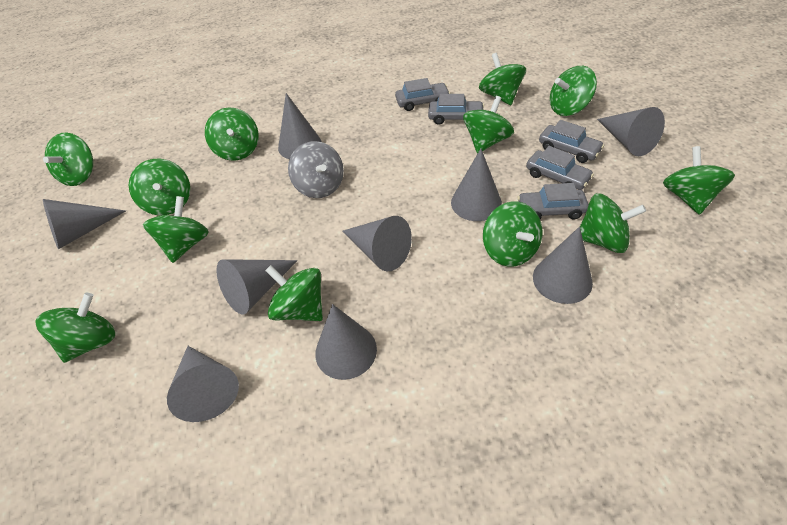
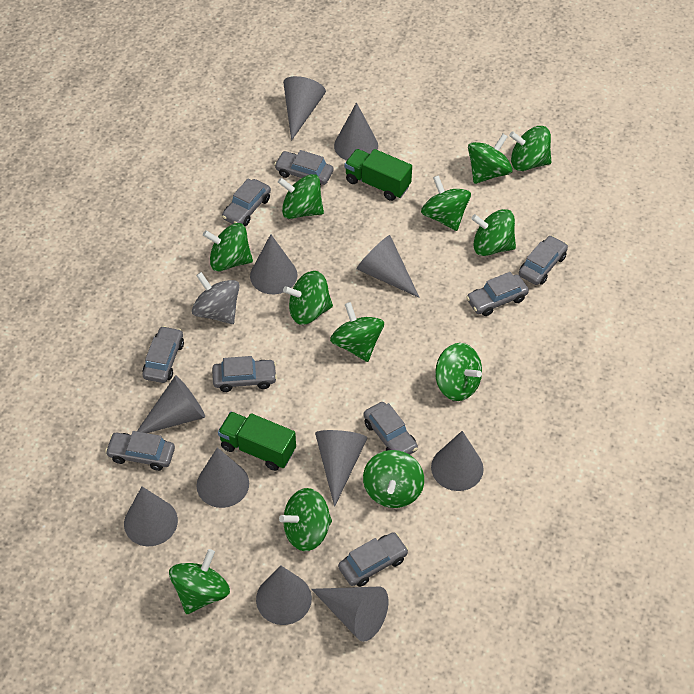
green truck: 0 -> 2
grey car: 5 -> 9
grey cone: 9 -> 11

